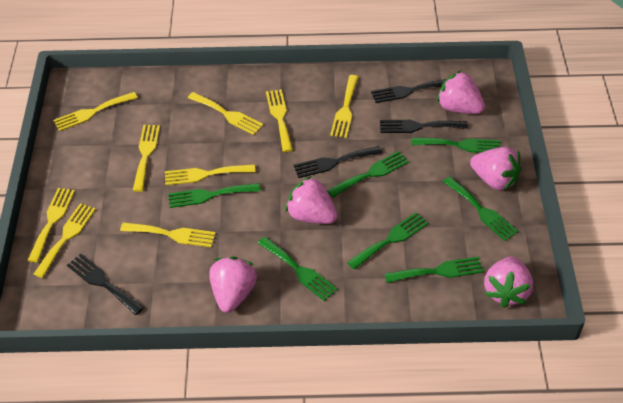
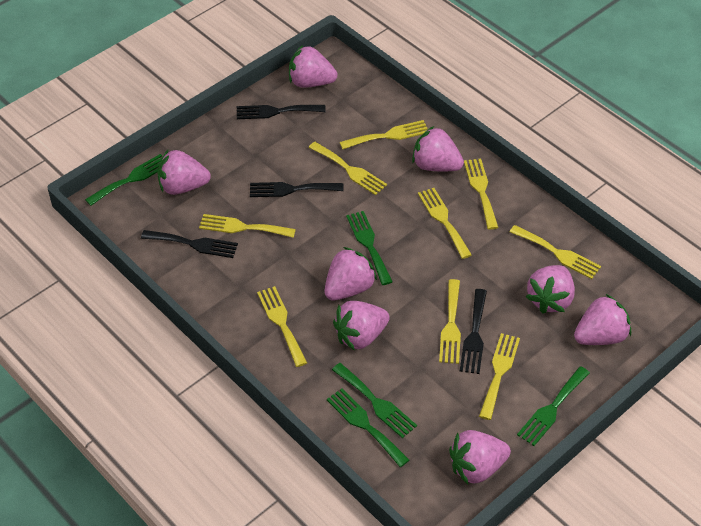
green fork: 7 -> 5
pink strawberry: 5 -> 8

